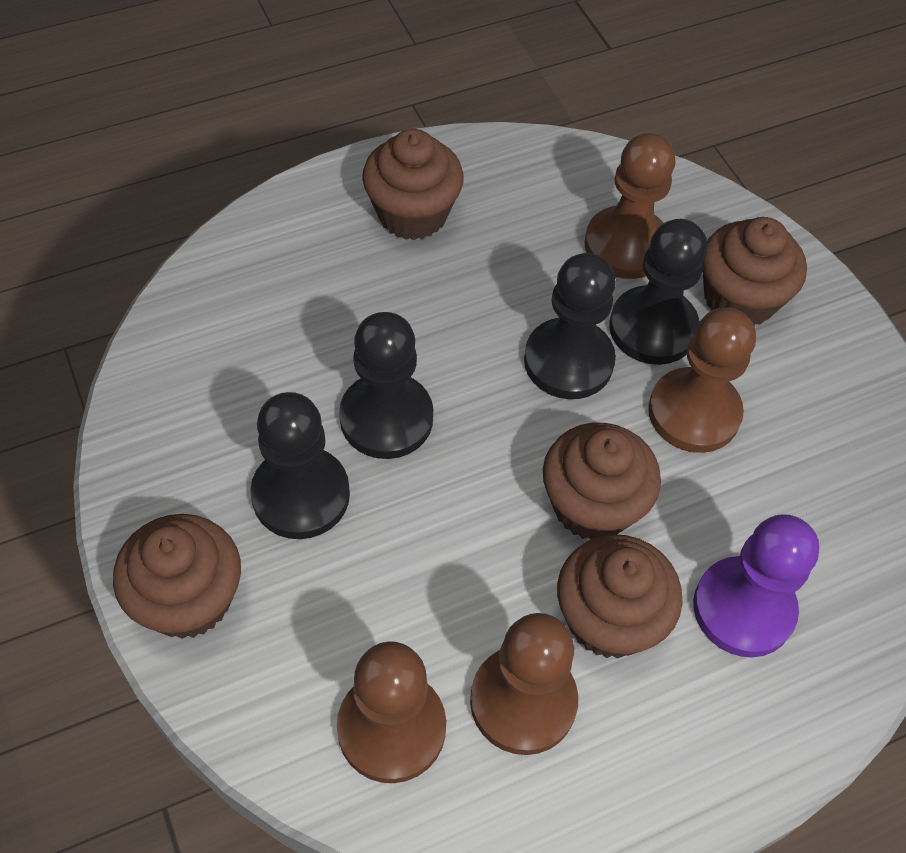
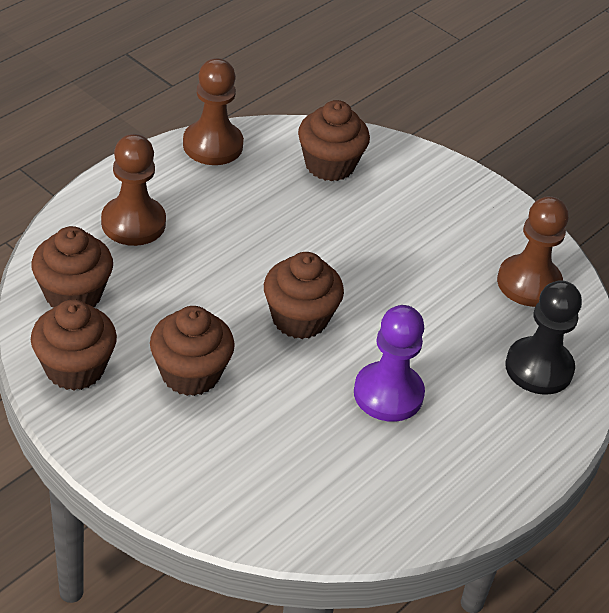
black pawn: 4 -> 1
brown pawn: 4 -> 3

